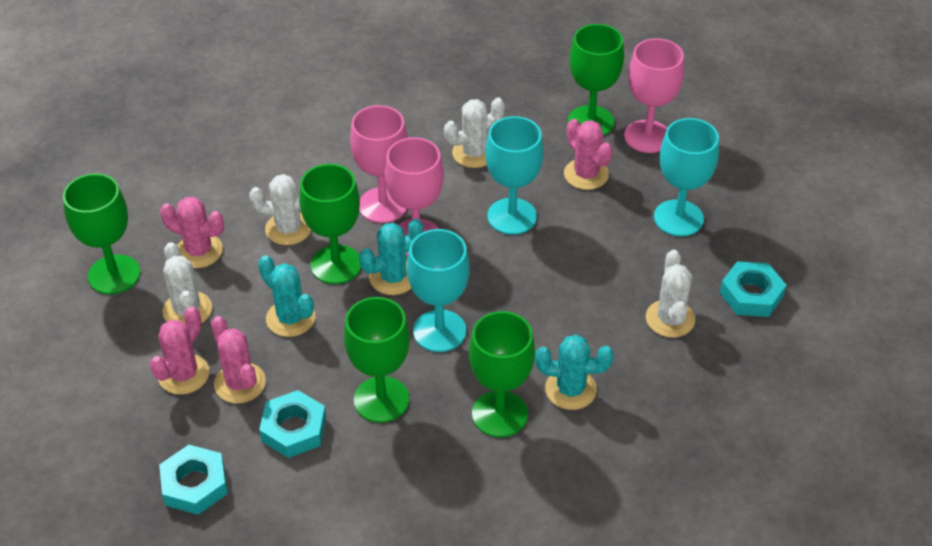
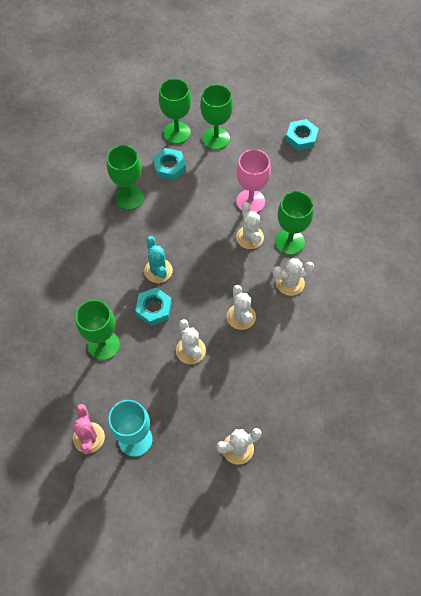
pink cactus: 4 -> 1
pink goblet: 3 -> 1
turquoise cactus: 3 -> 1
turquoise goblet: 3 -> 1
white cactus: 4 -> 5

